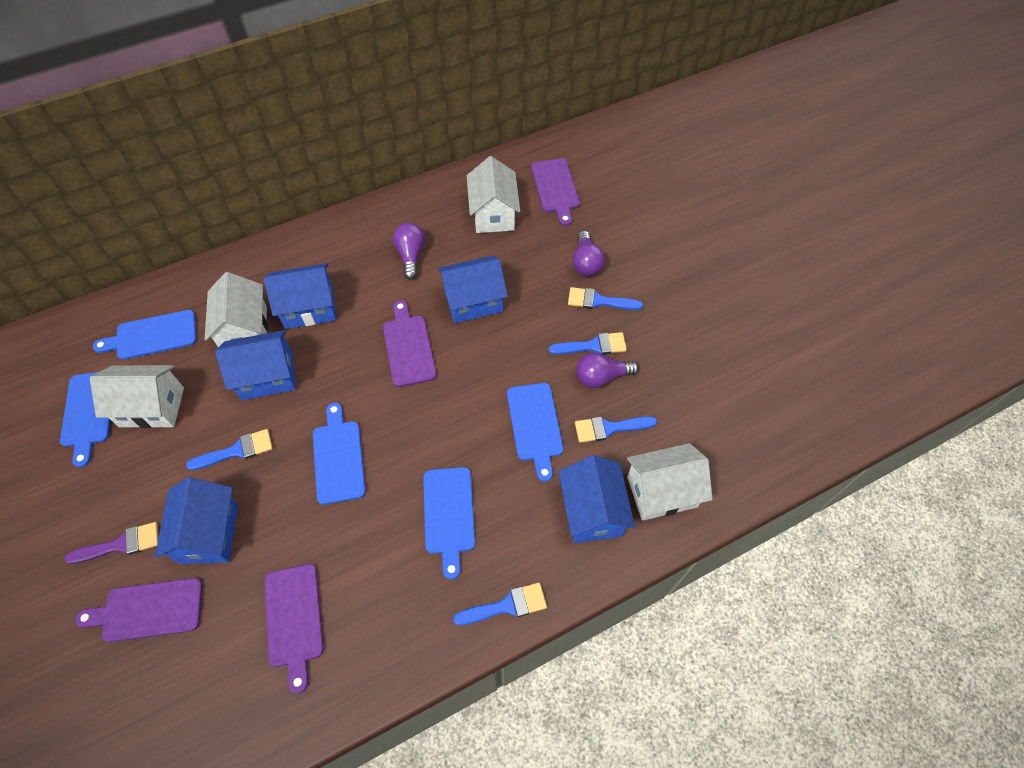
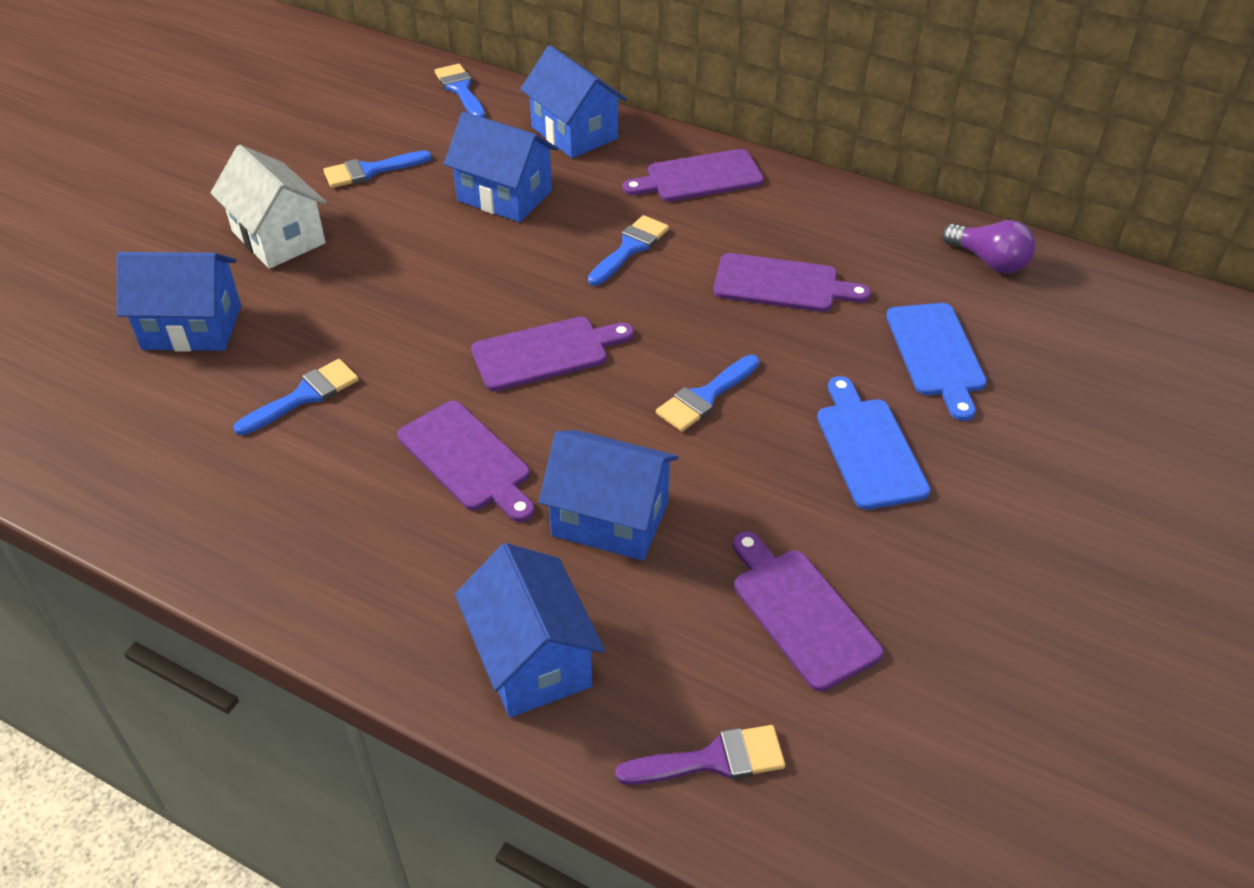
blue cutting board: 5 -> 2
purple cutting board: 4 -> 5
purple light bulb: 3 -> 1
white house: 4 -> 1

